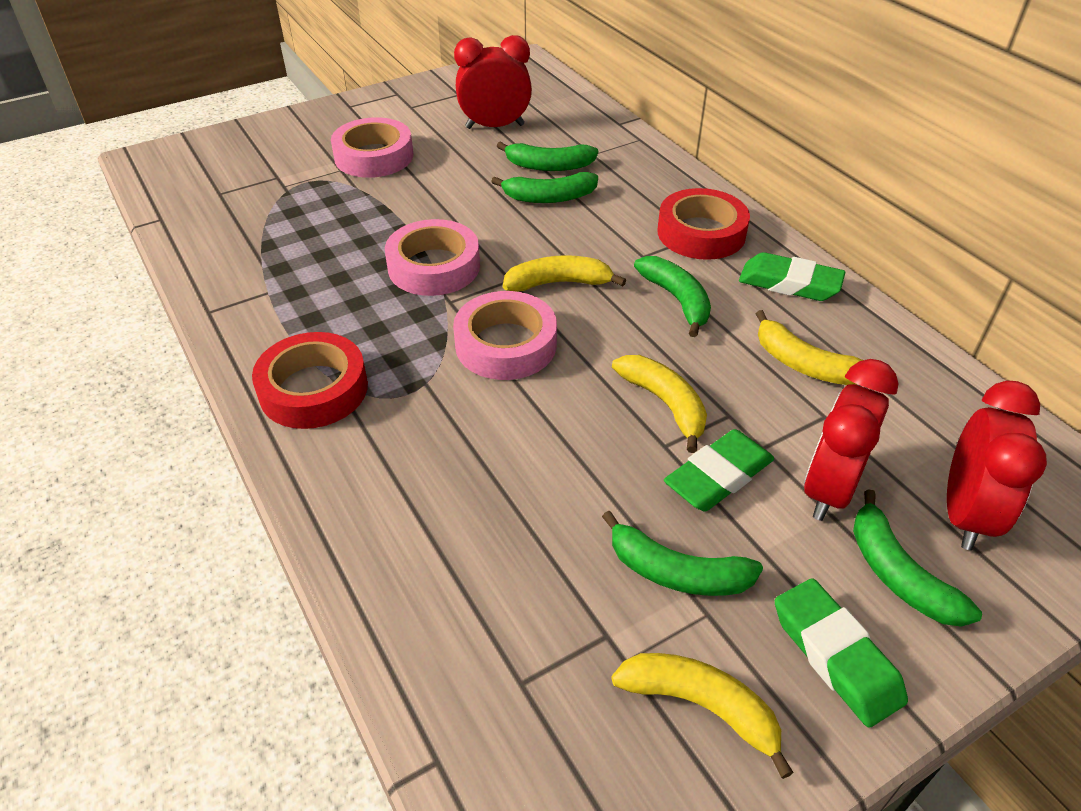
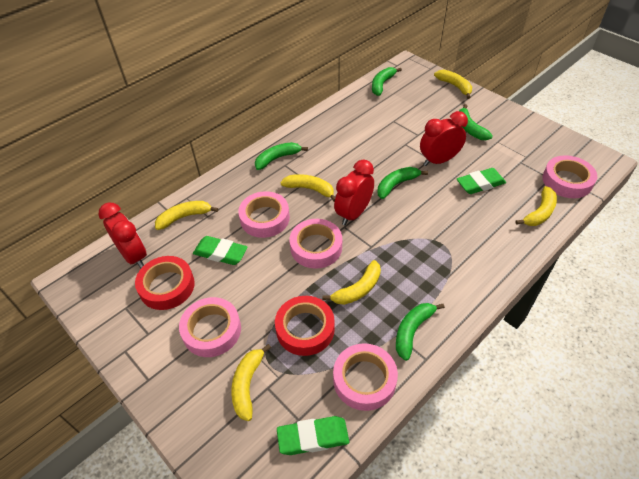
pink tape: 3 -> 5
yellow banana: 4 -> 6

